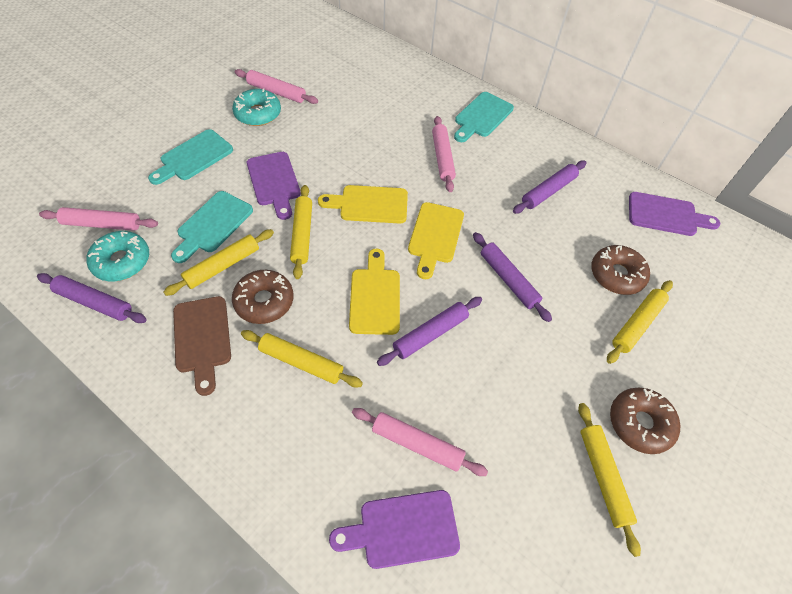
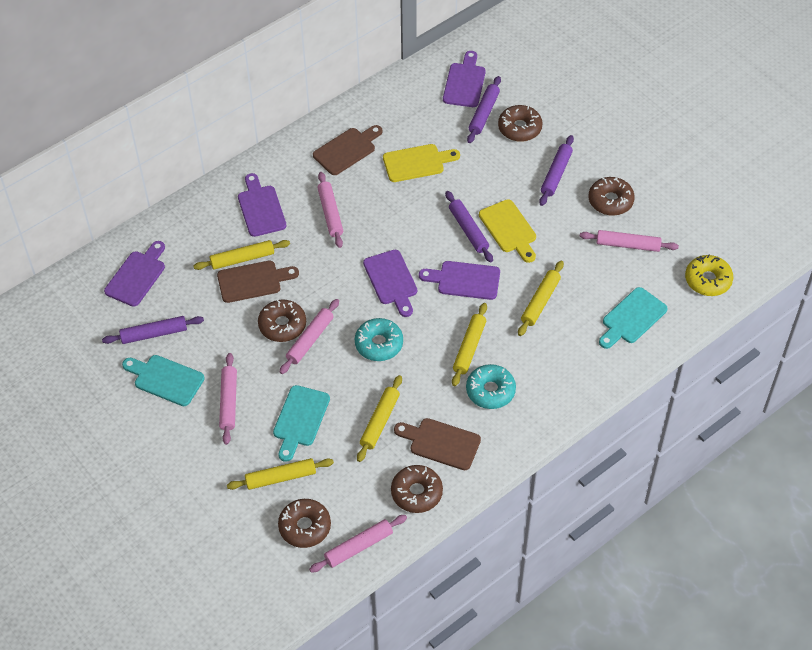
brown cutting board: 1 -> 3
brown donut: 3 -> 5
pink rolling pin: 4 -> 5
purple cutting board: 3 -> 5
yellow cutting board: 3 -> 2
yellow donut: 0 -> 1

